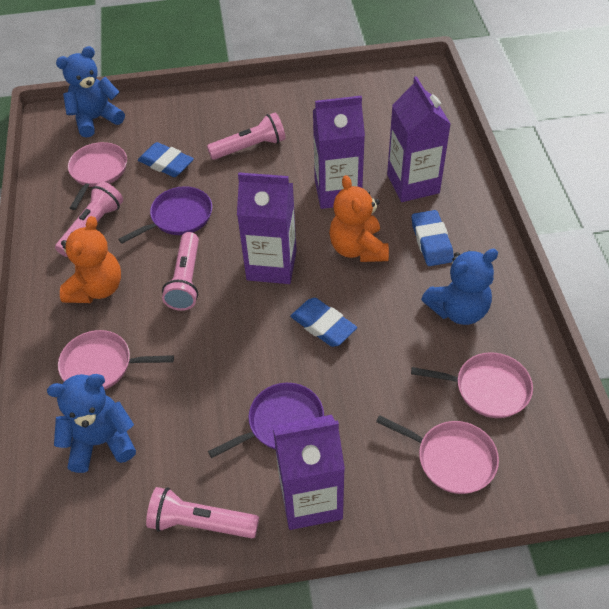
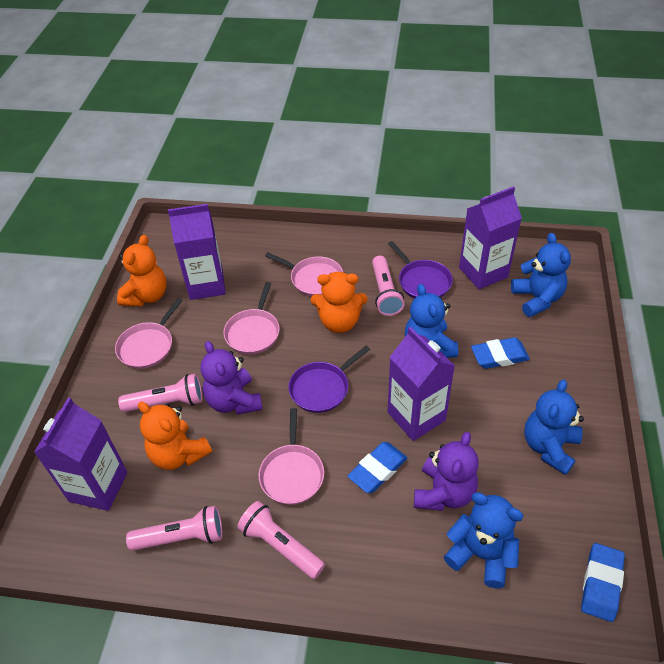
blue teddy bear: 3 -> 4
orange teddy bear: 2 -> 3
purple teddy bear: 0 -> 2

